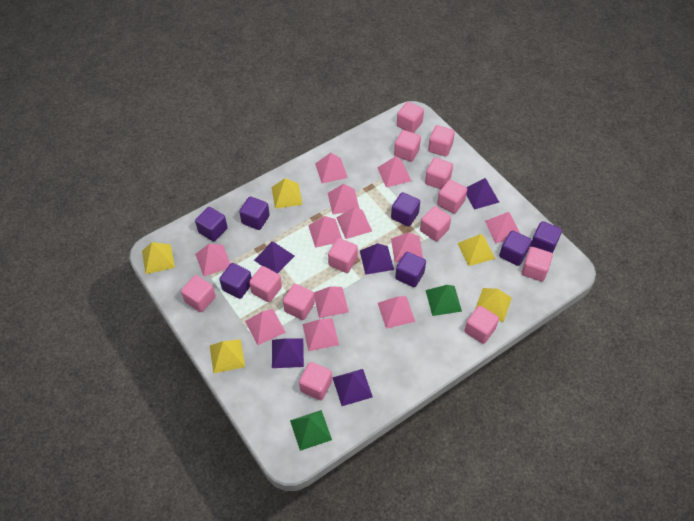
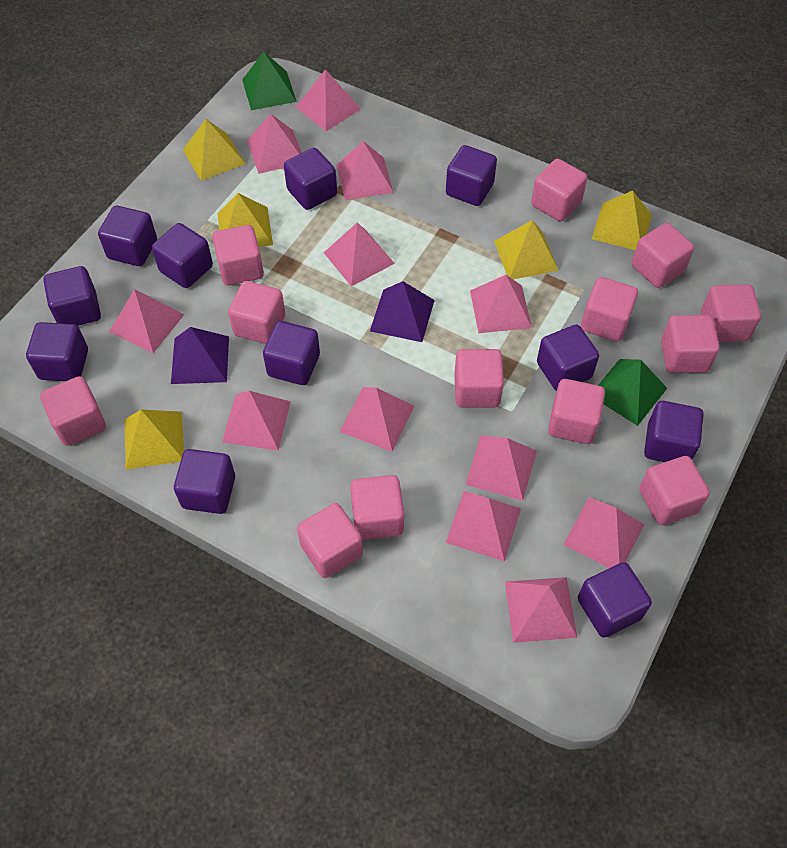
purple cube: 7 -> 11
purple pyramid: 5 -> 2

